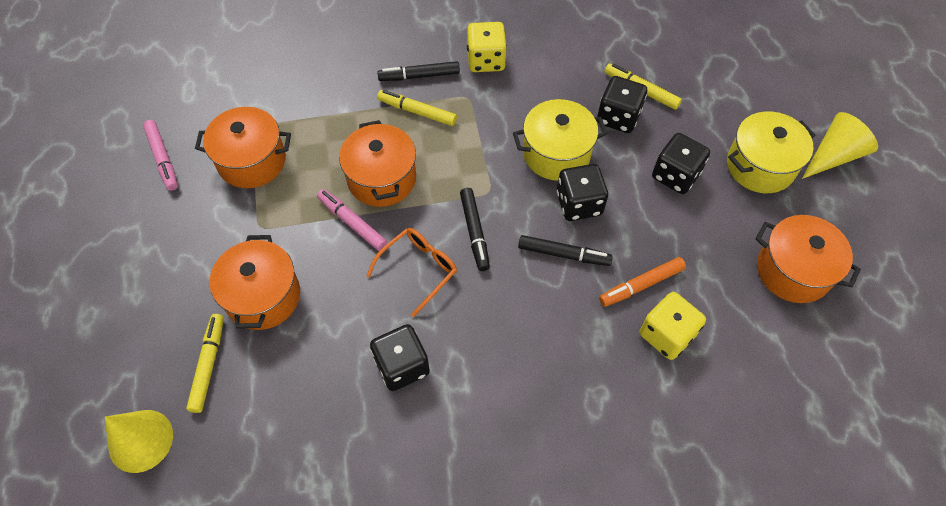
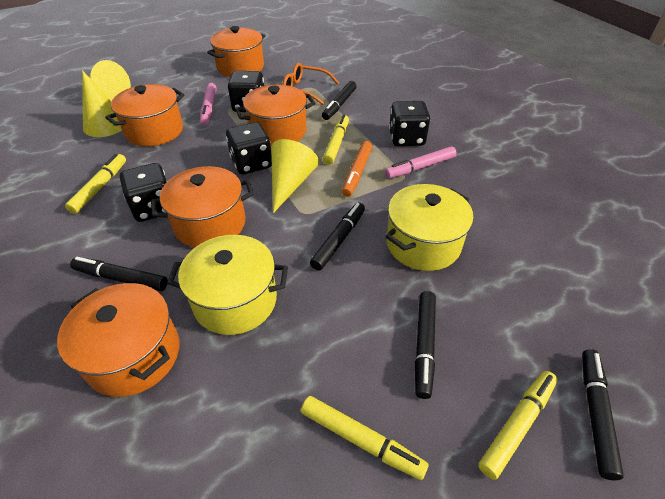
black marker: 3 -> 5
orange pot: 4 -> 5
yellow cone: 2 -> 3
yellow dice: 2 -> 0
yellow marker: 3 -> 4

